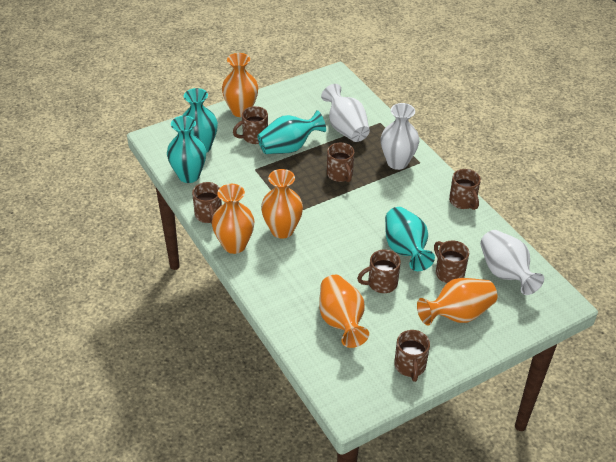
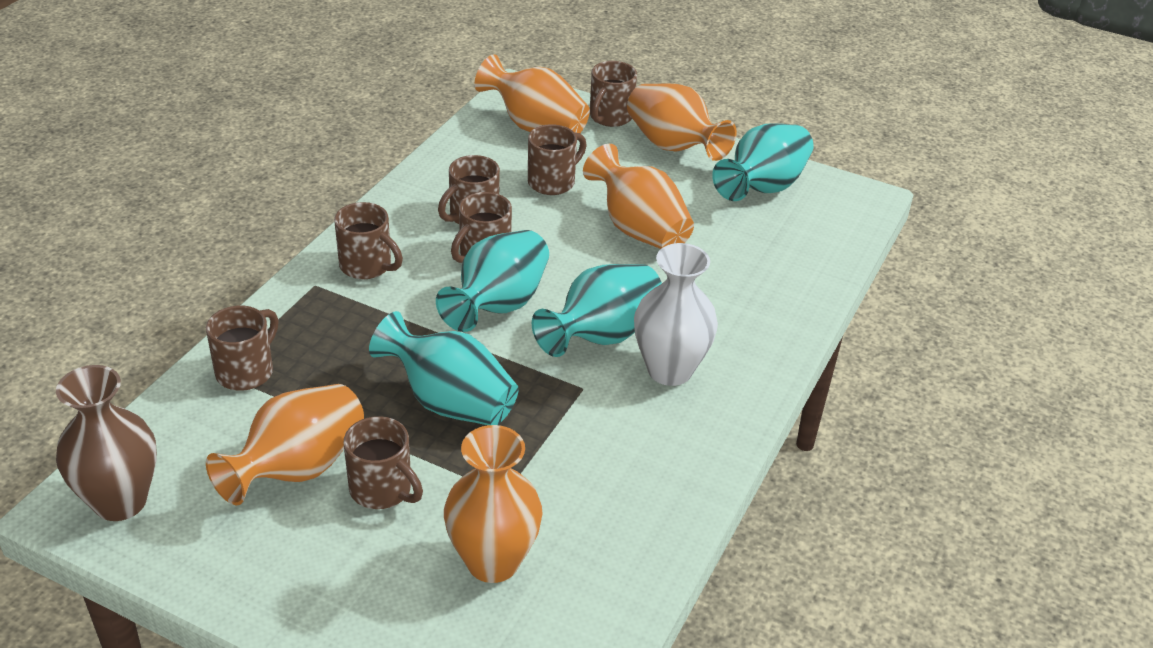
brown vase: 0 -> 1
white vase: 3 -> 1

